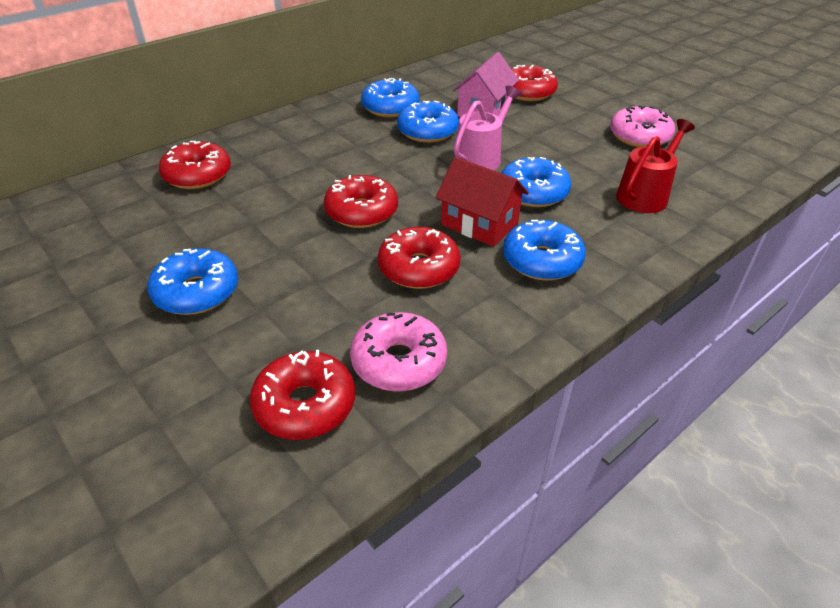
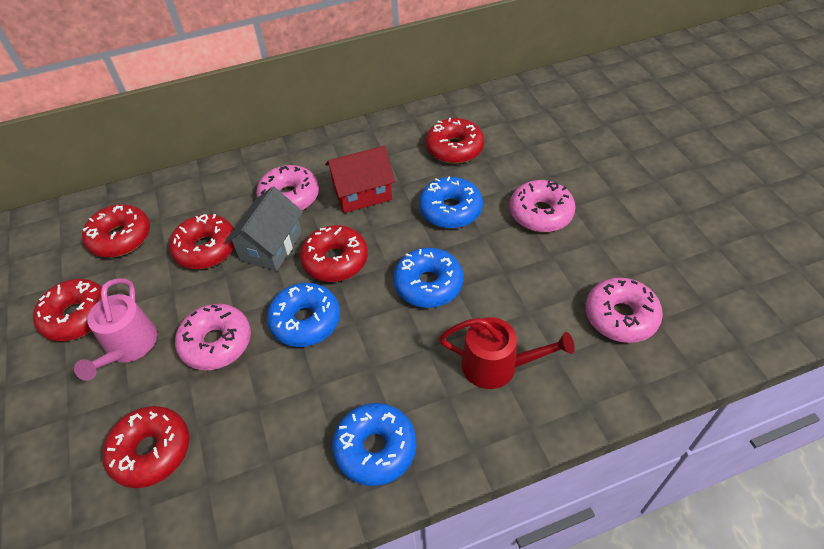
blue donut: 5 -> 4
grey house: 0 -> 1
pink donut: 2 -> 4
pink house: 1 -> 0
red donut: 5 -> 6

